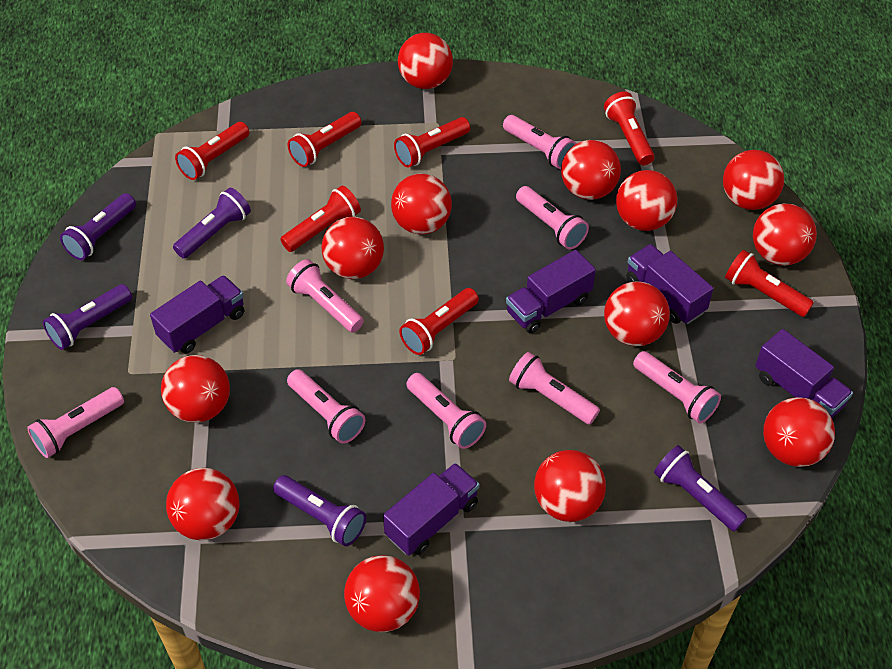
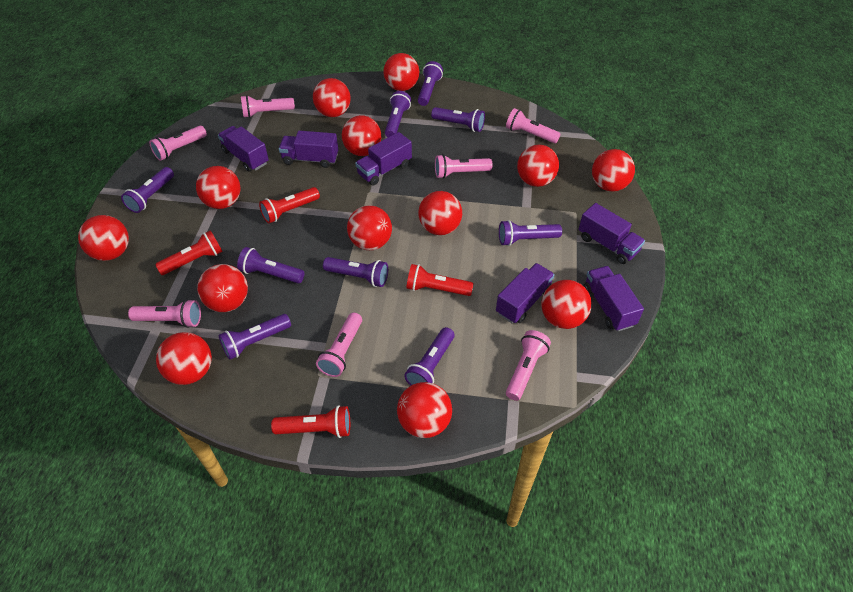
pink flashlight: 8 -> 7
purple flashlight: 5 -> 9
purple truck: 5 -> 6
red flashlight: 7 -> 4

